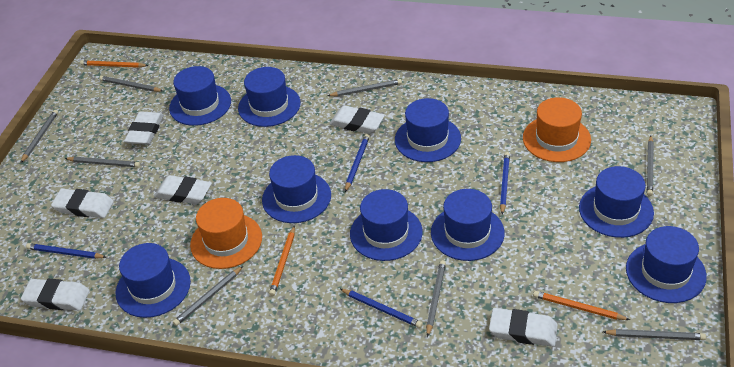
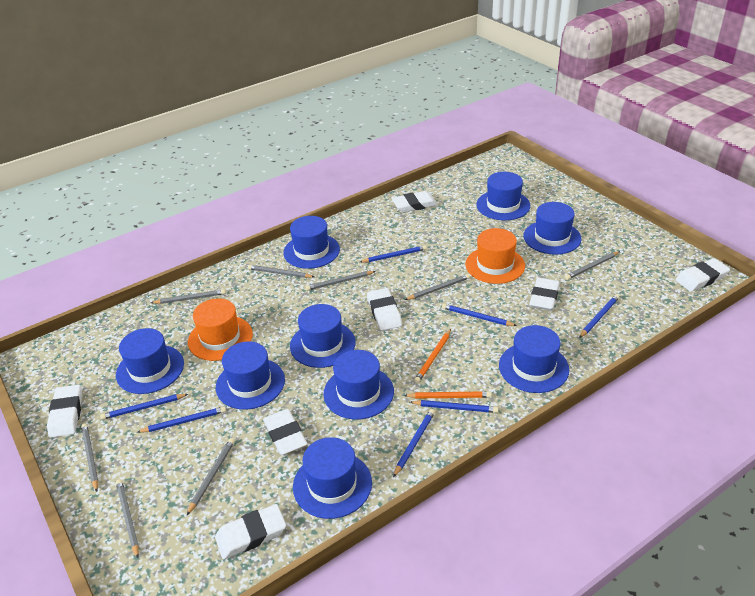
blue pencil: 4 -> 7
orange pencil: 3 -> 2
white eraser: 6 -> 7

